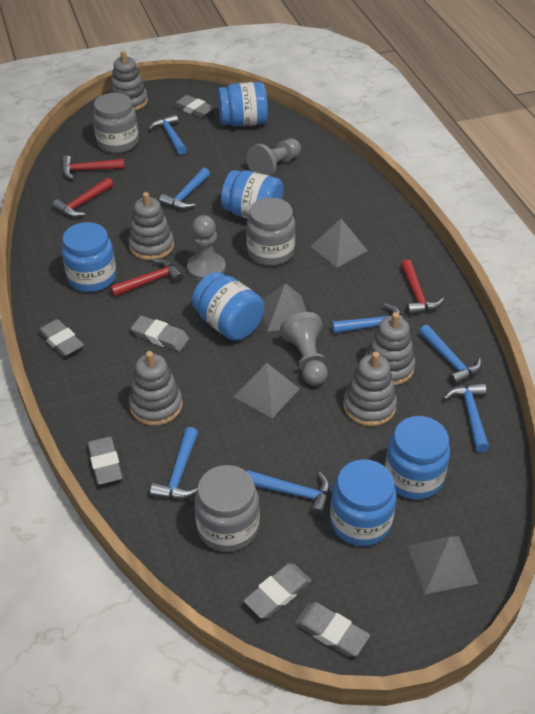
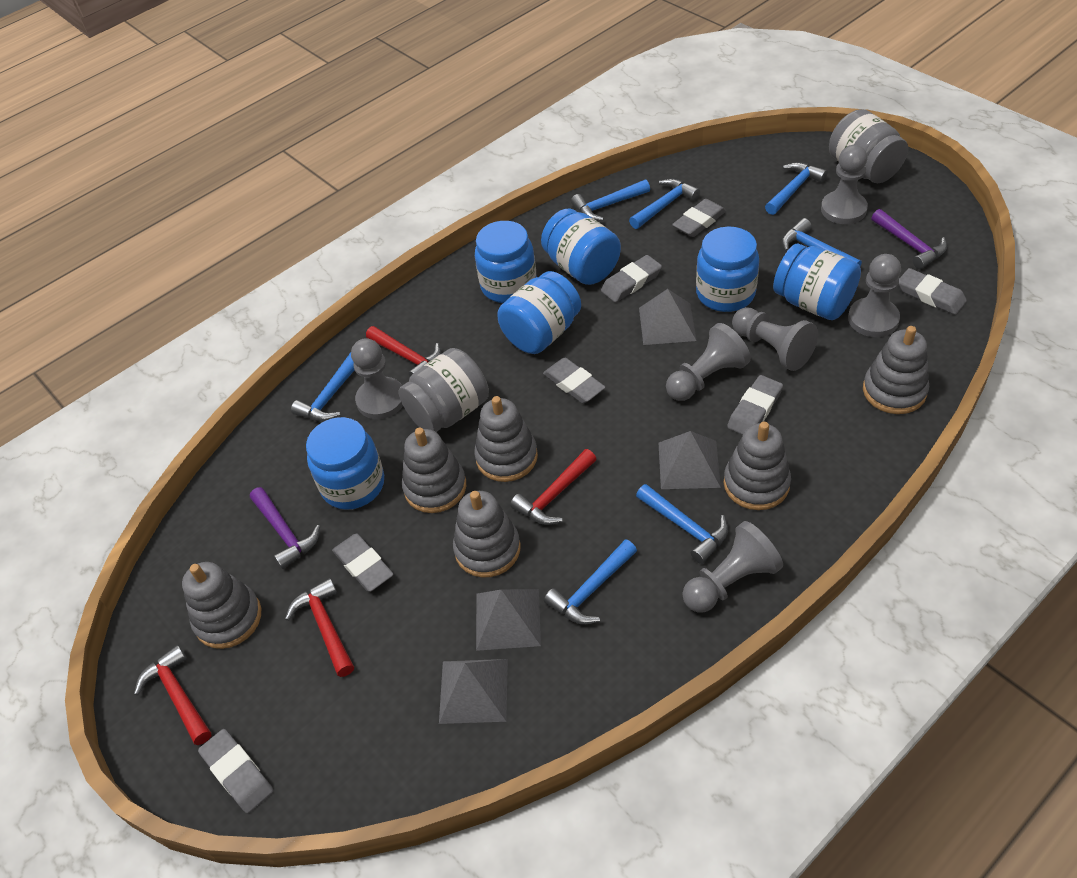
grey eraser: 6 -> 7
grey jar: 3 -> 2
grey pawn: 3 -> 6
grey stacking toy: 5 -> 6
purple hammer: 0 -> 2

